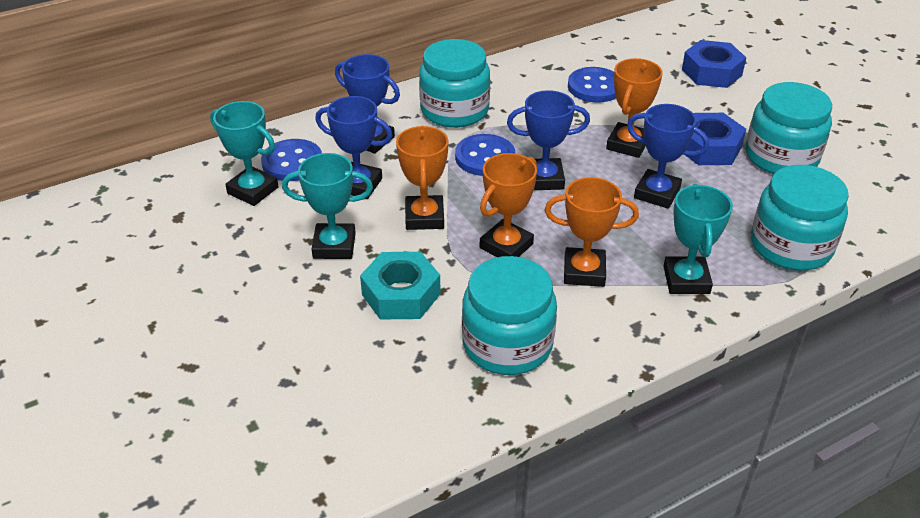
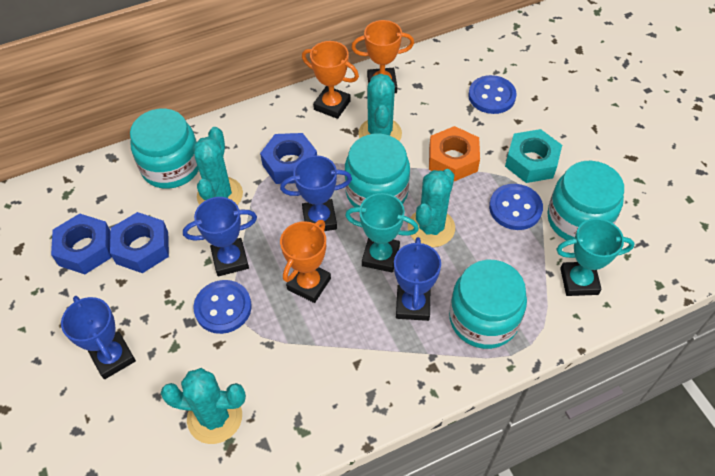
blue nut: 2 -> 3
orange nut: 0 -> 1
orange trophy: 4 -> 3
turquoise cactus: 0 -> 4
turquoise trophy: 3 -> 2

